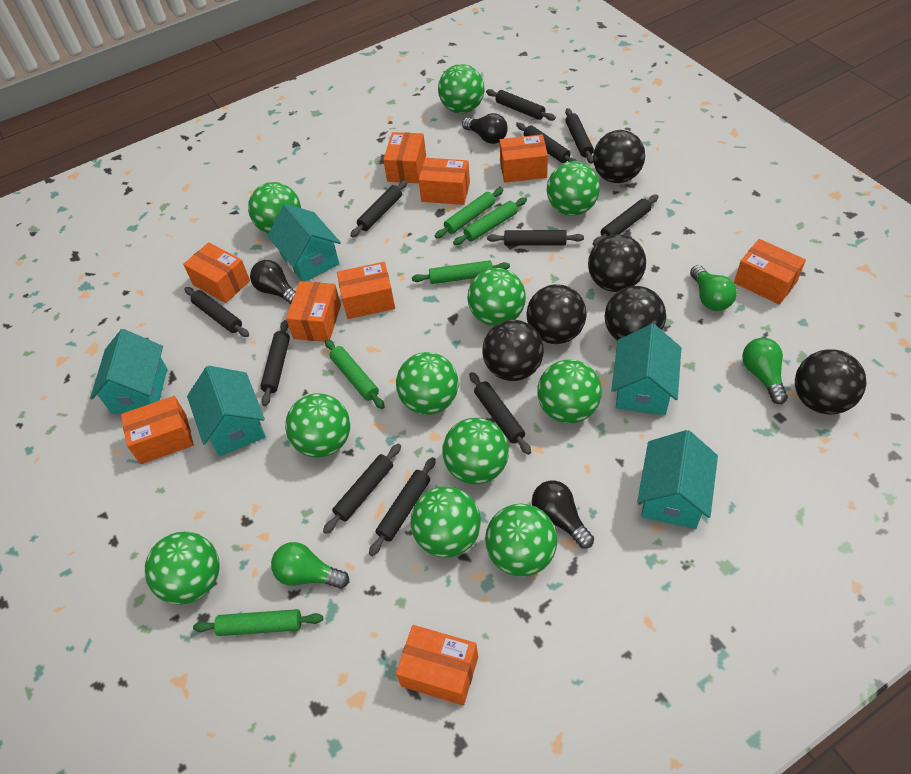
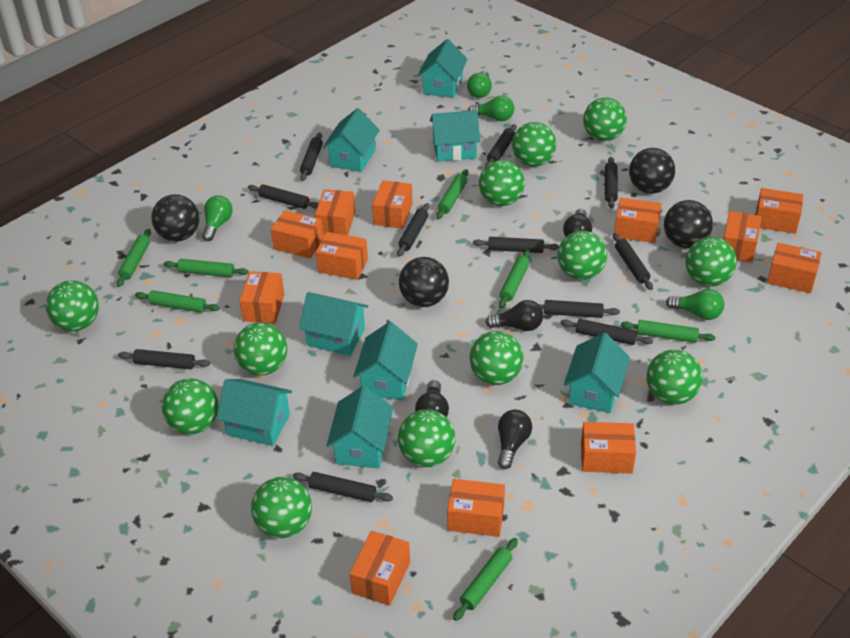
black ball: 6 -> 4
black light bulb: 3 -> 4
green ball: 11 -> 12
green light bulb: 3 -> 4
green rolling pin: 5 -> 7
orange box: 9 -> 12
turquoise house: 5 -> 8

